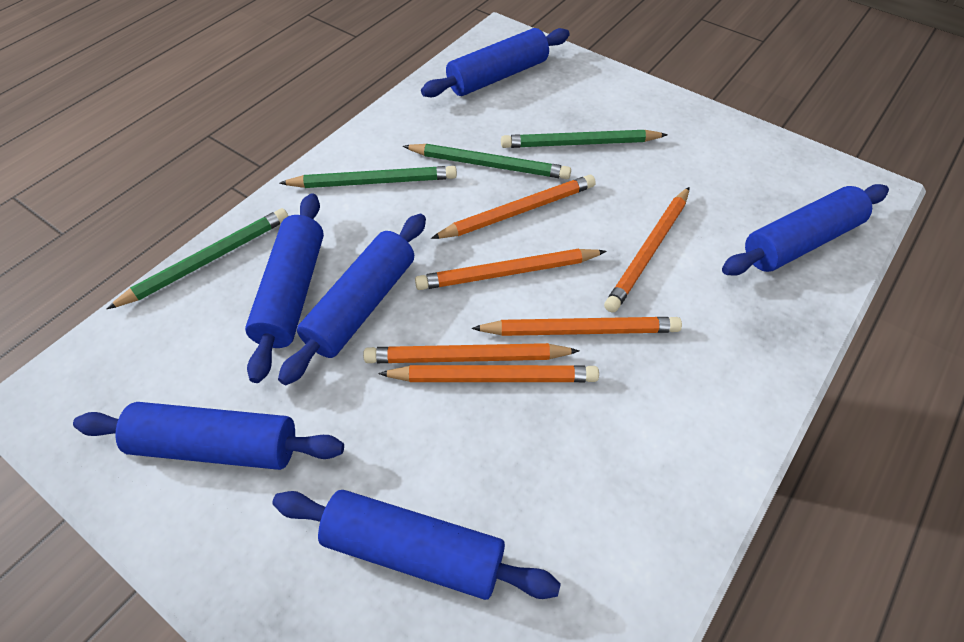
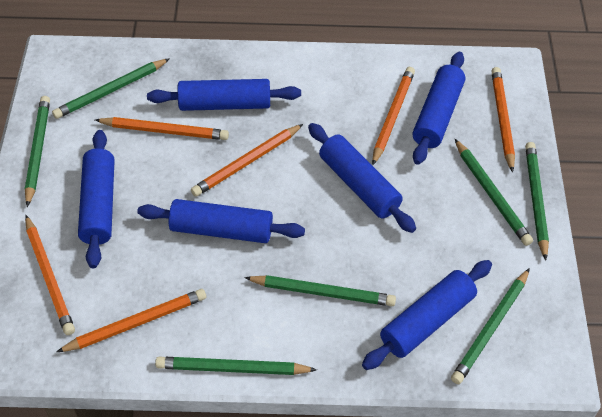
green pencil: 4 -> 7

